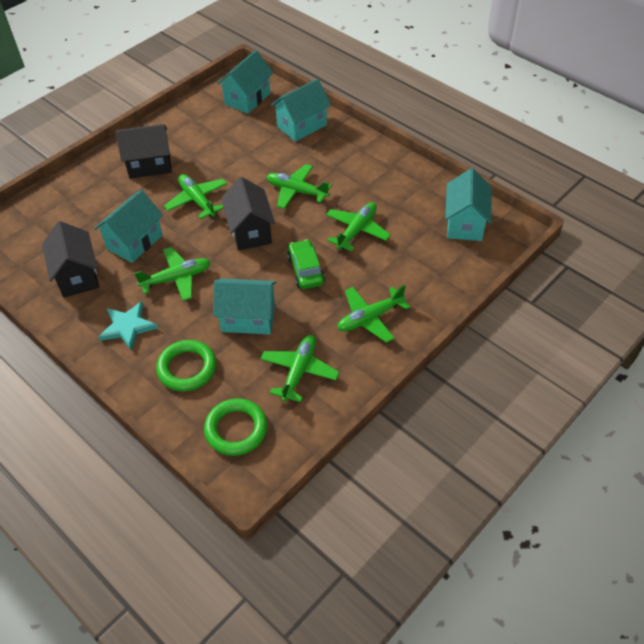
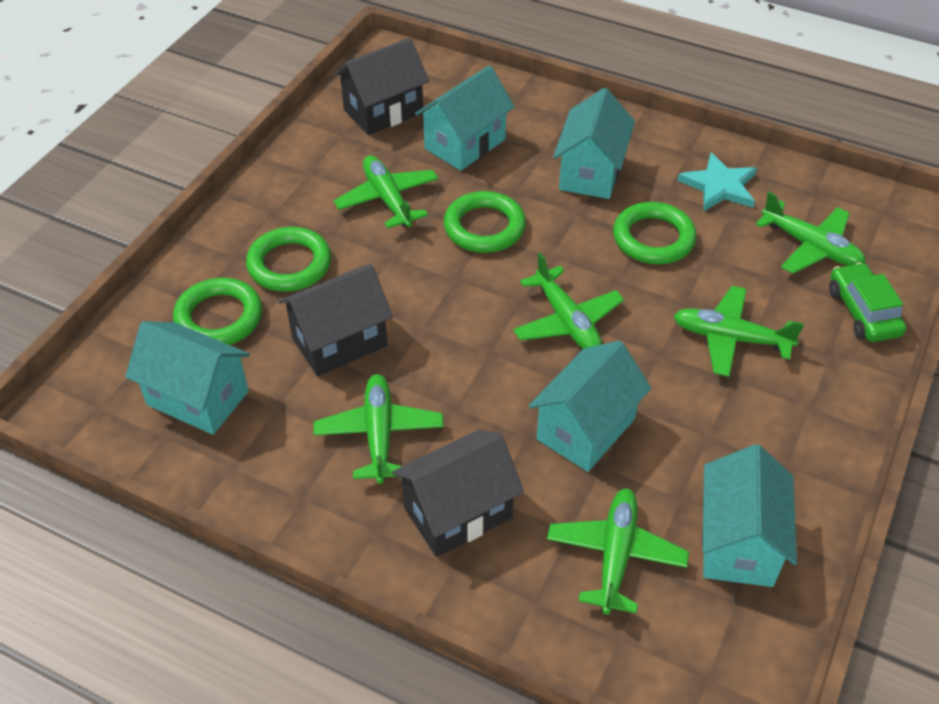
green ring: 2 -> 4

